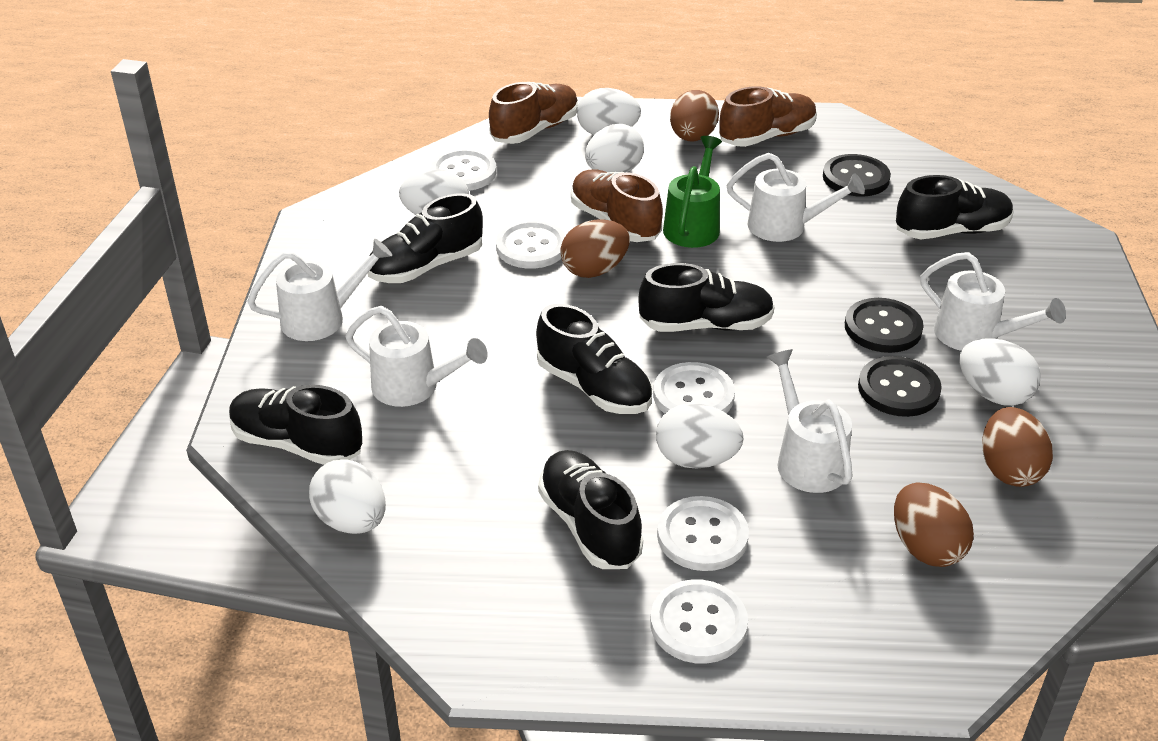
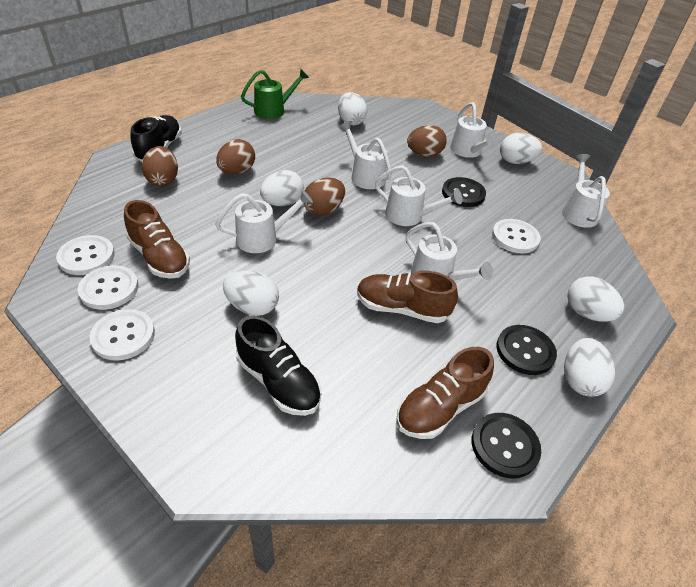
black shoe: 6 -> 2
white button: 5 -> 4
white watering can: 5 -> 6

